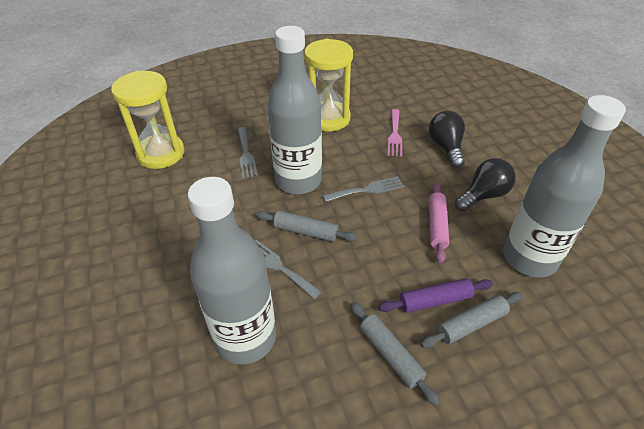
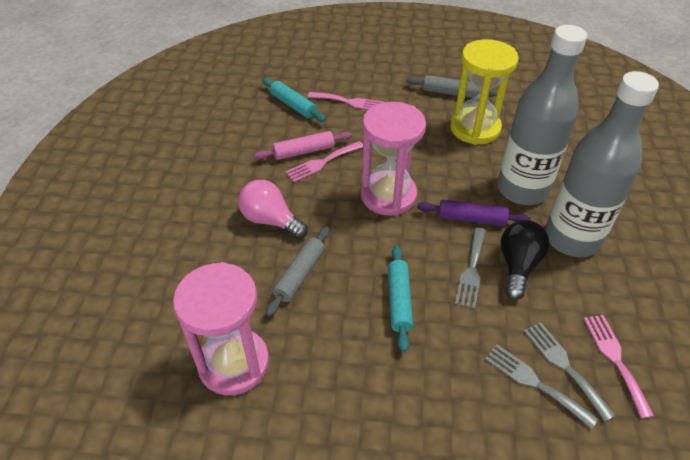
black light bulb: 2 -> 1
grey bottle: 3 -> 2
grey rolling pin: 3 -> 2
pink fork: 1 -> 3
pink hourglass: 0 -> 2
pink light bulb: 0 -> 1
turquoise rolling pin: 0 -> 2
yellow hourglass: 2 -> 1

